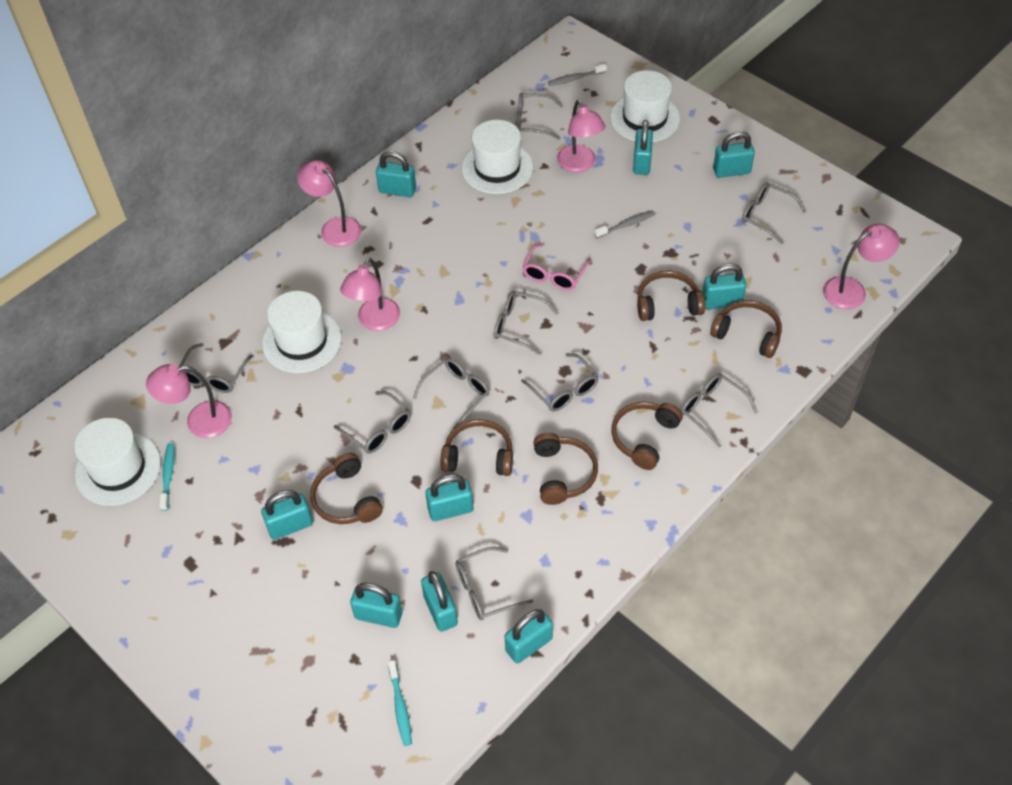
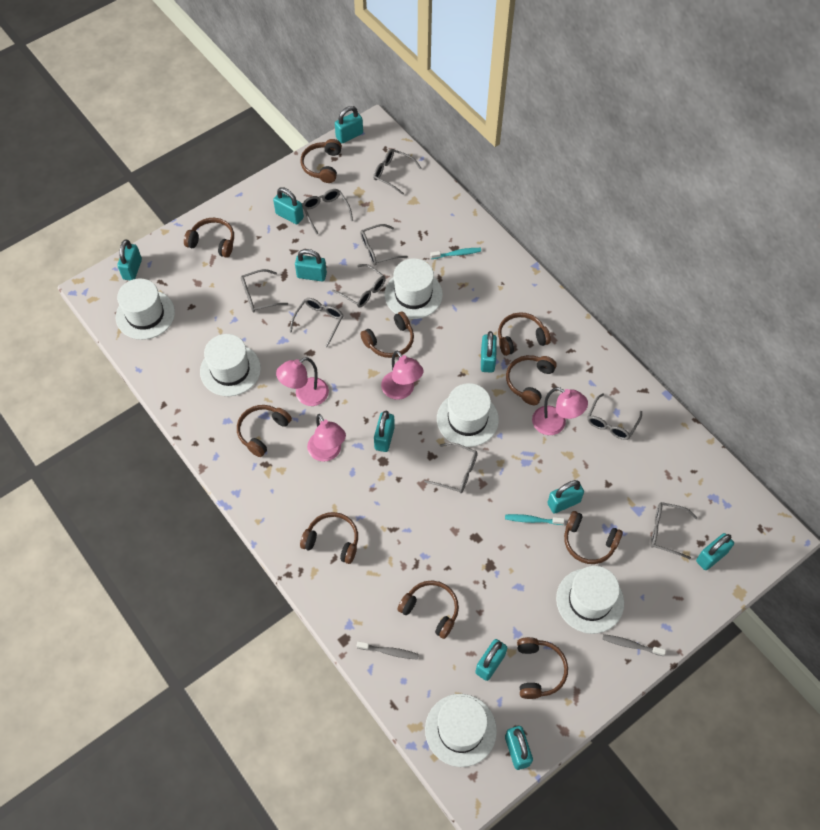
brown headphones: 6 -> 10
pink glasses: 1 -> 0
pink lamp: 5 -> 4
turquoise padlock: 9 -> 10
white hat: 4 -> 6

